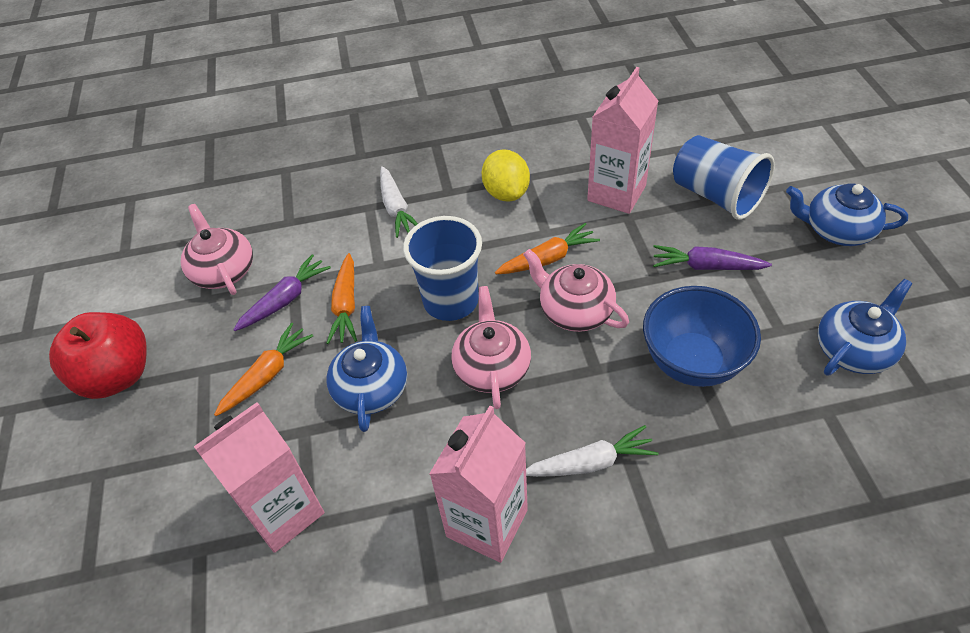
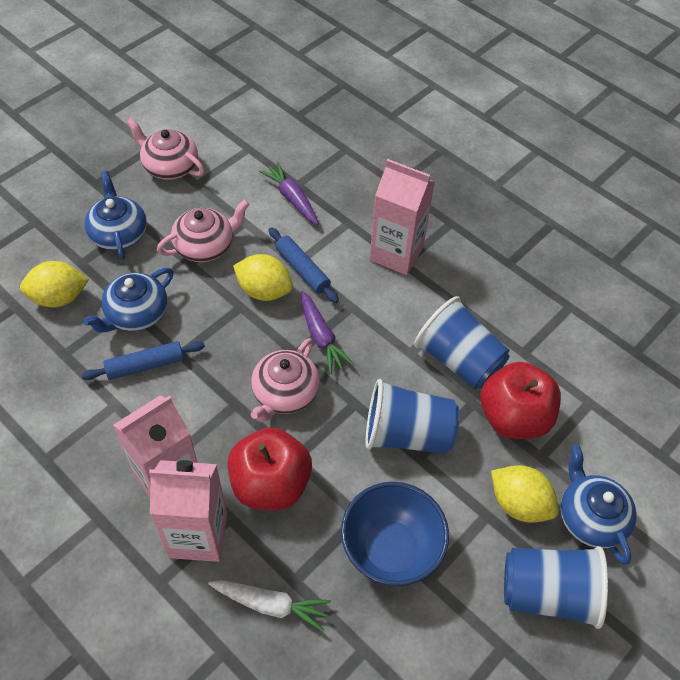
blue cup: 2 -> 3
blue rolling pin: 0 -> 2
orange carrot: 3 -> 0
red apple: 1 -> 2
white carrot: 2 -> 1
yellow lemon: 1 -> 3

